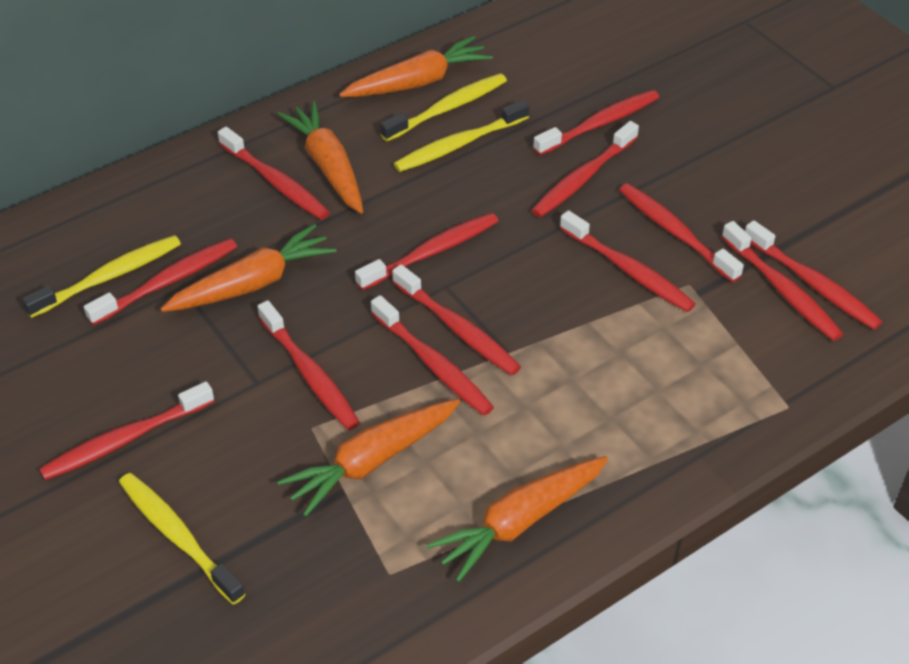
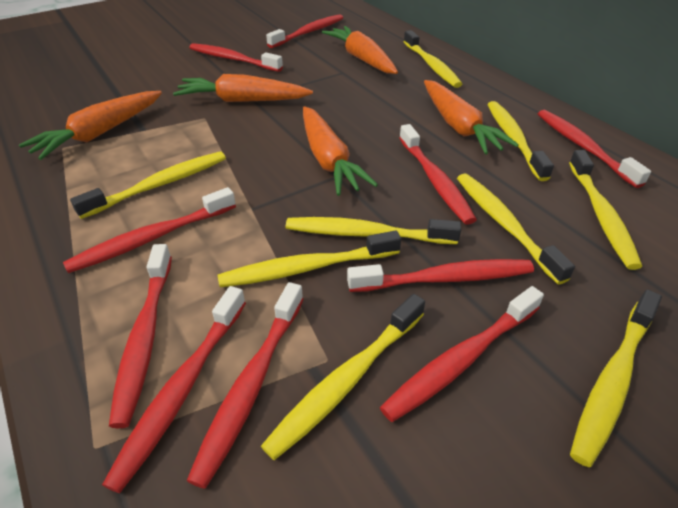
red toothbrush: 13 -> 10
yellow toothbrush: 4 -> 9

